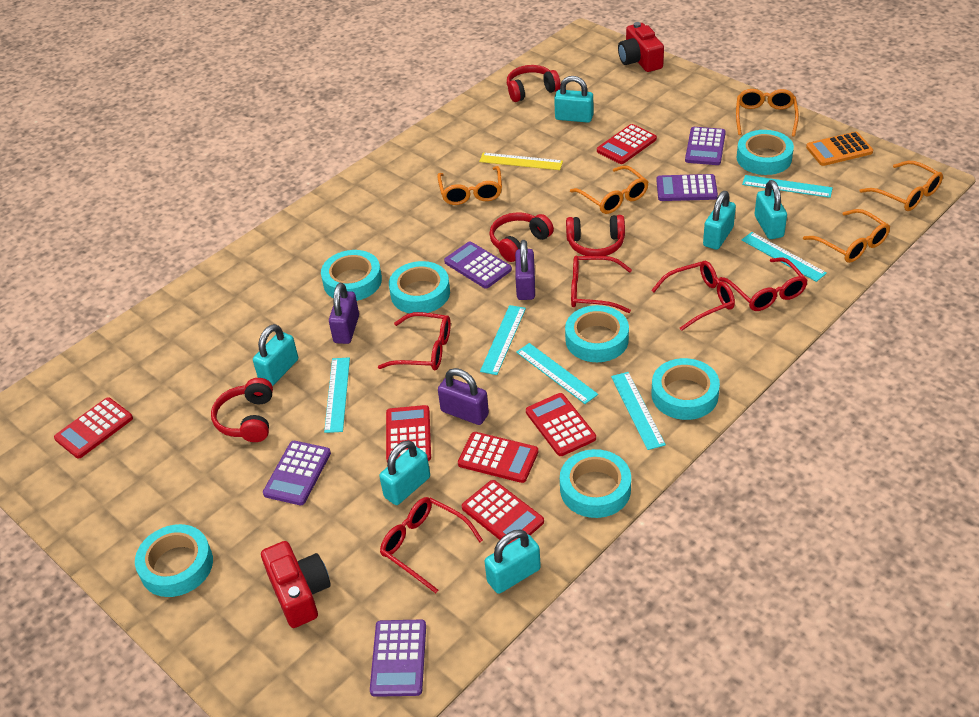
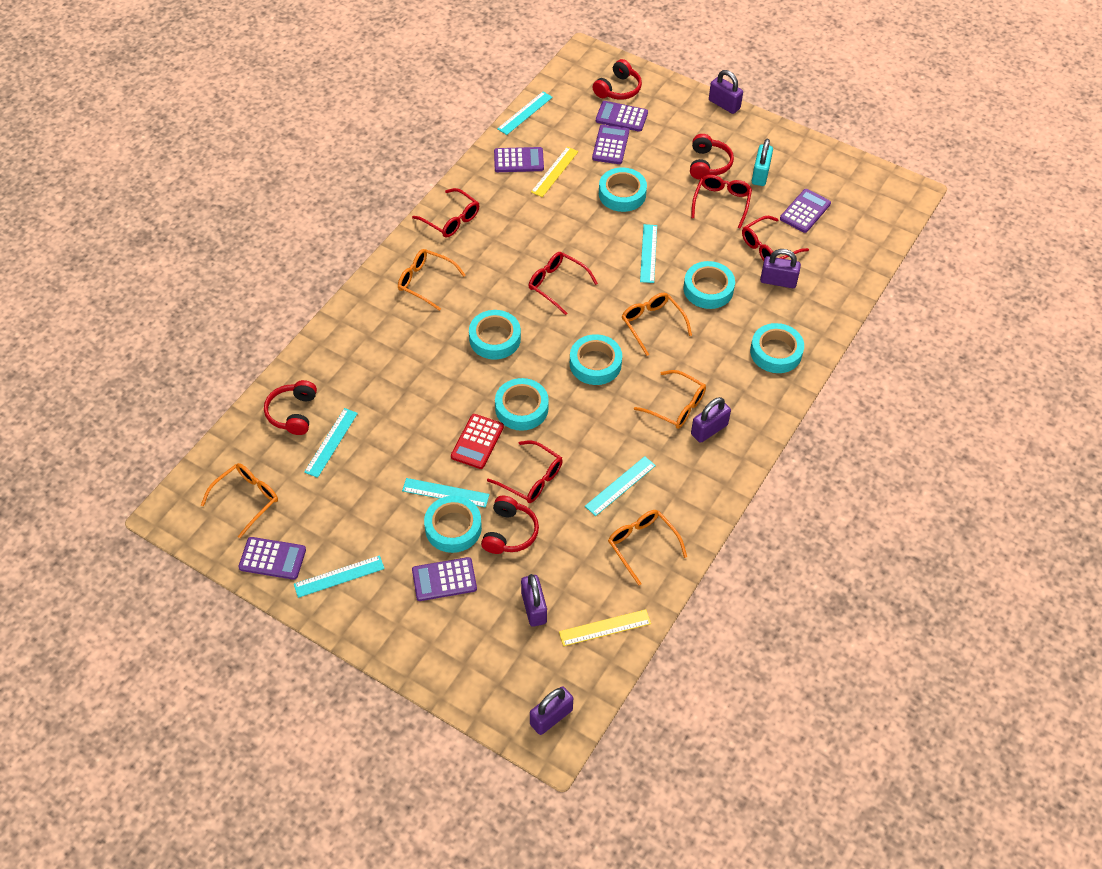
orange calculator: 1 -> 0
purple calculator: 5 -> 6
purple padlock: 3 -> 5
red calculator: 6 -> 1
red camera: 2 -> 0
turquoise padlock: 6 -> 1
yellow ruler: 1 -> 2

